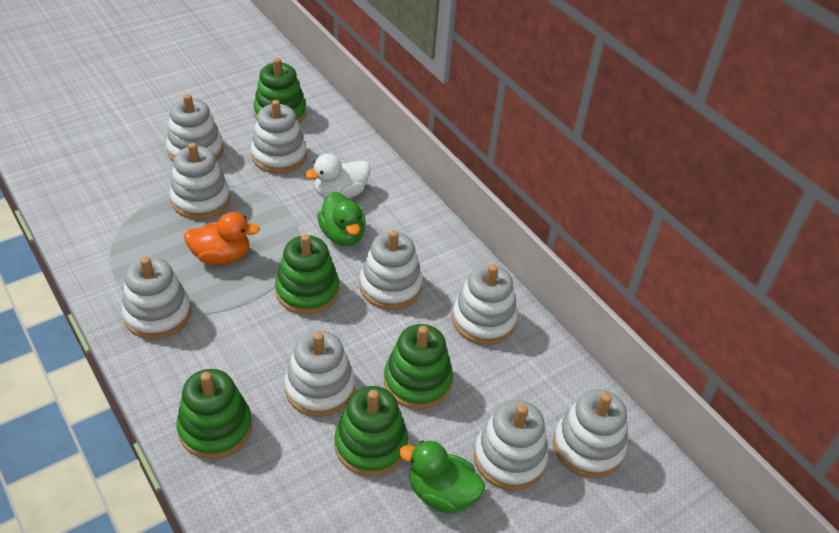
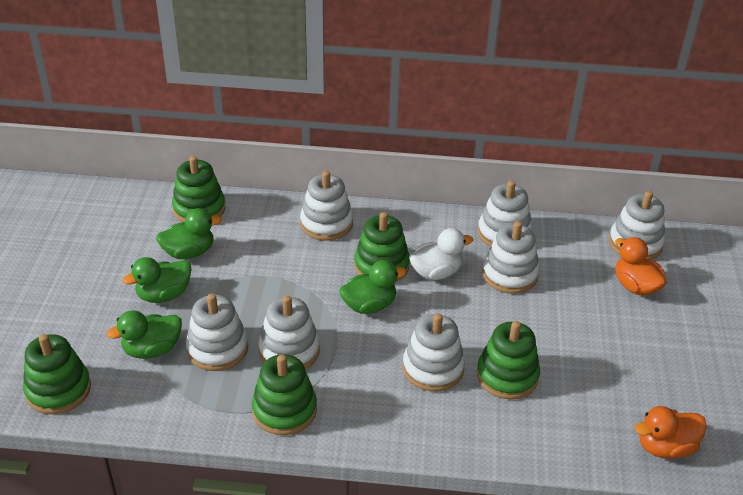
green duck: 2 -> 4
orange duck: 1 -> 2
white stacking toy: 9 -> 7

